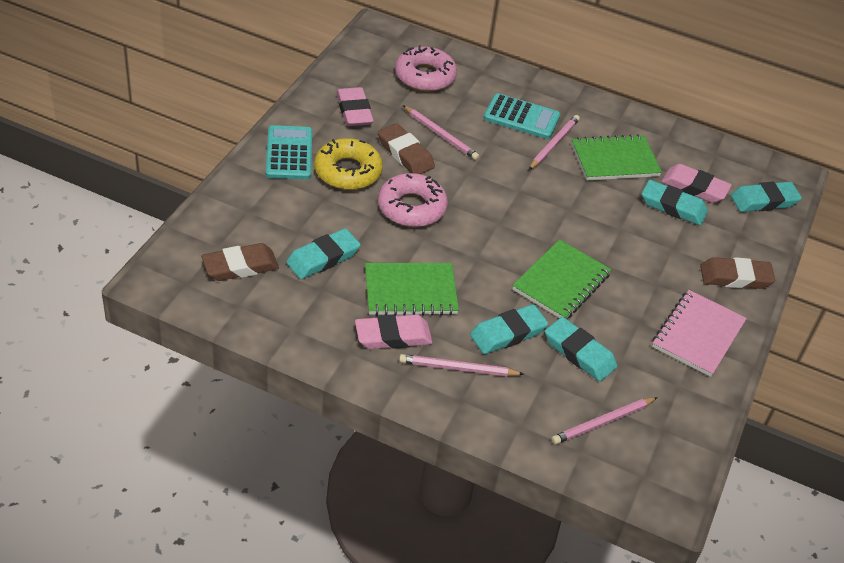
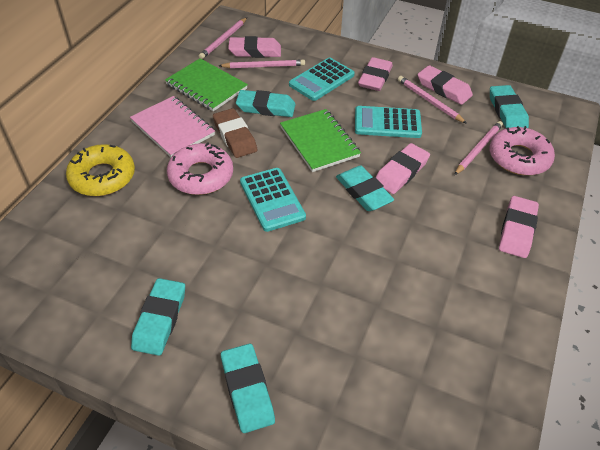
brown eraser: 3 -> 1
green notebook: 3 -> 2
pink eraser: 3 -> 5
turquoise calculator: 2 -> 3

